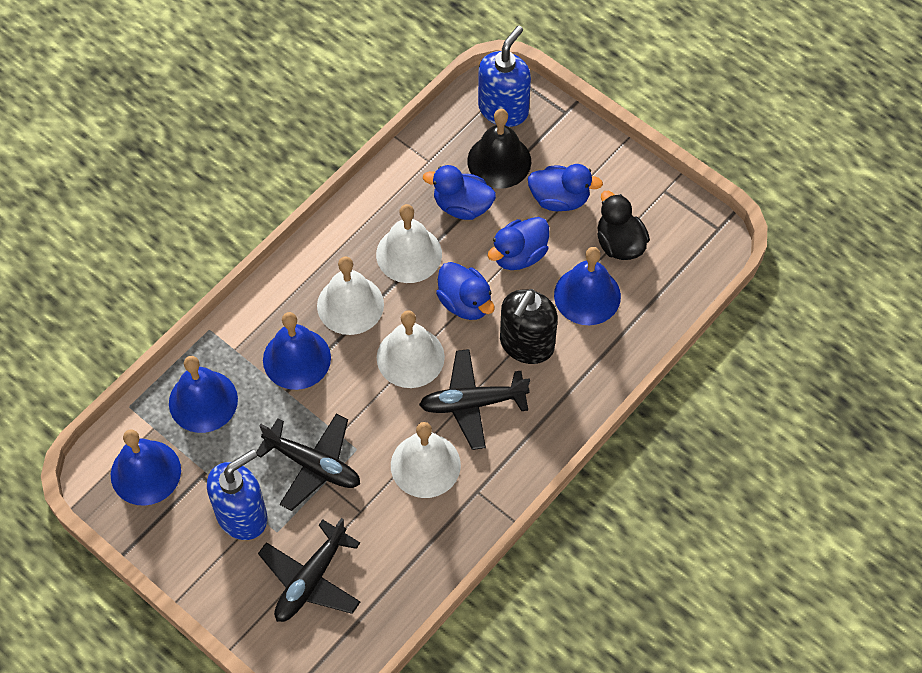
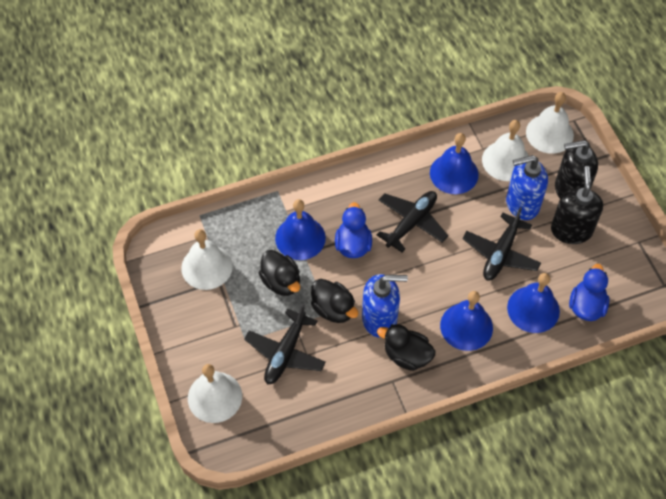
black bell: 1 -> 0
black duck: 1 -> 3
black soap dispenser: 1 -> 2
blue duck: 4 -> 2

